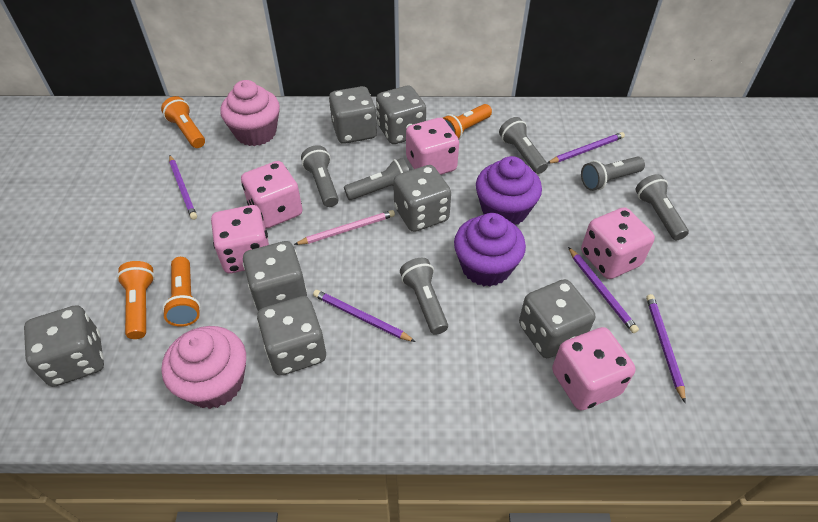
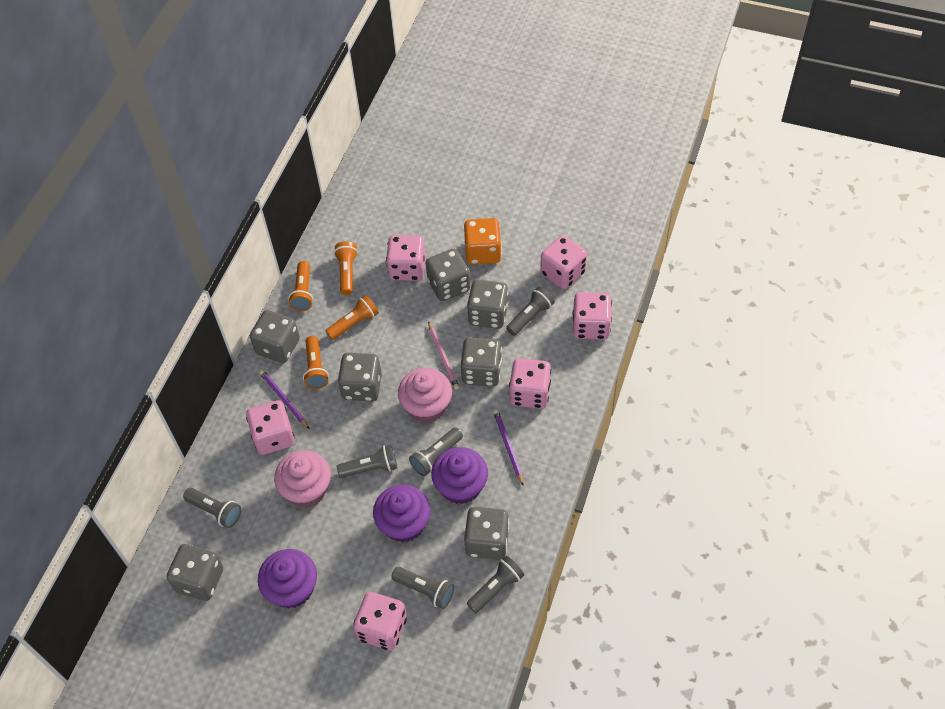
orange dice: 0 -> 1
pink dice: 5 -> 6
purple cupcake: 2 -> 3
purple pencil: 5 -> 2

